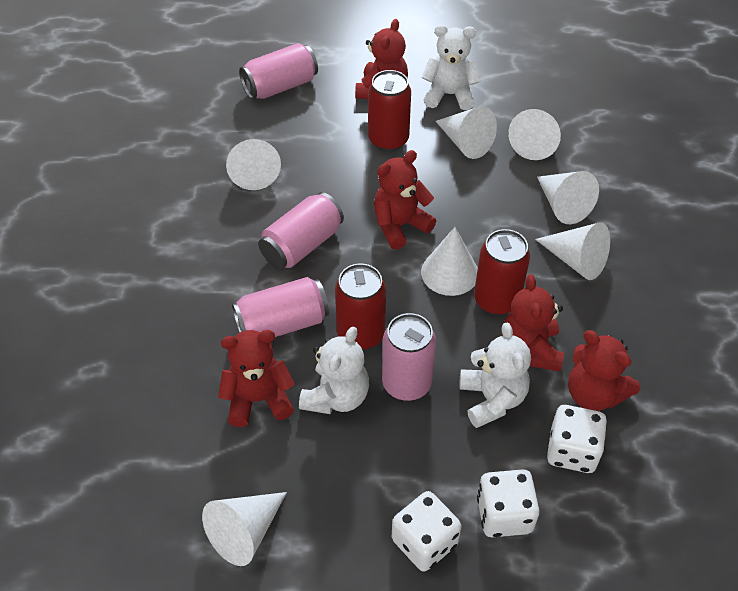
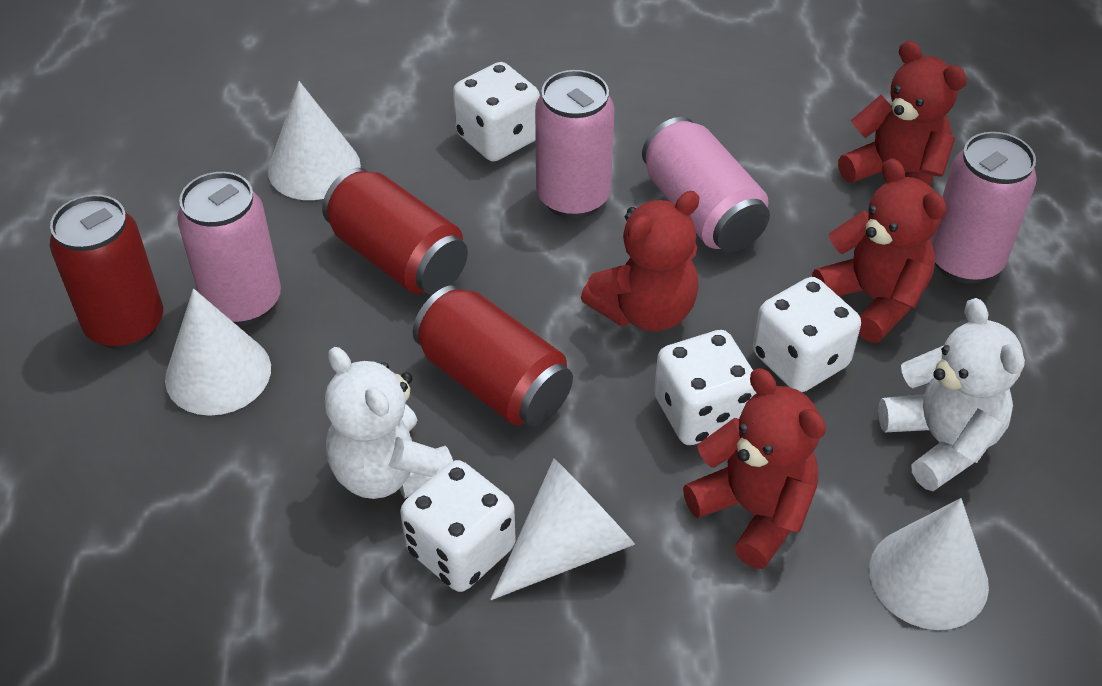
red teddy bear: 5 -> 4
white cone: 7 -> 4
white dice: 3 -> 4
white teddy bear: 3 -> 2

